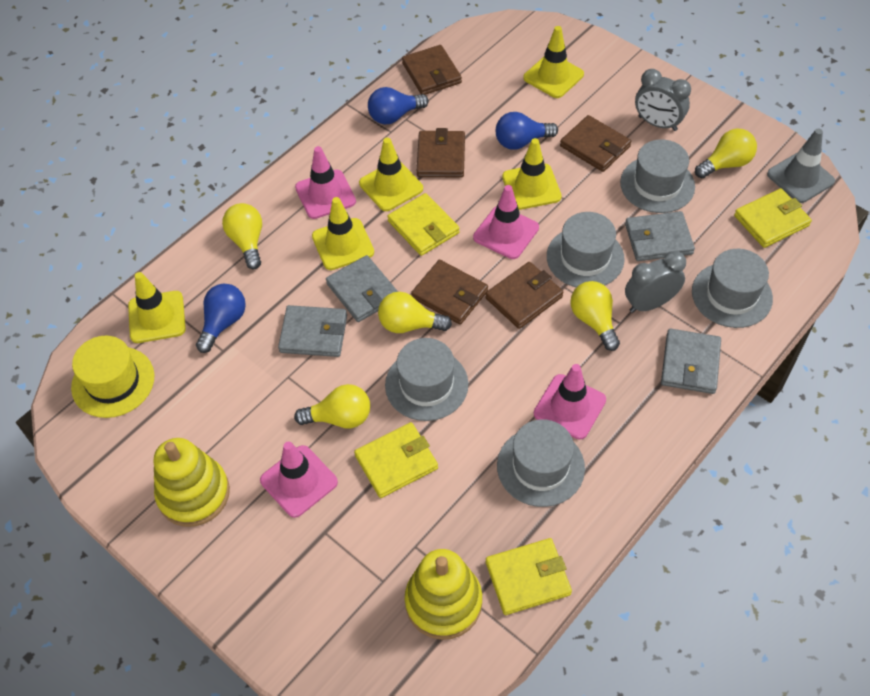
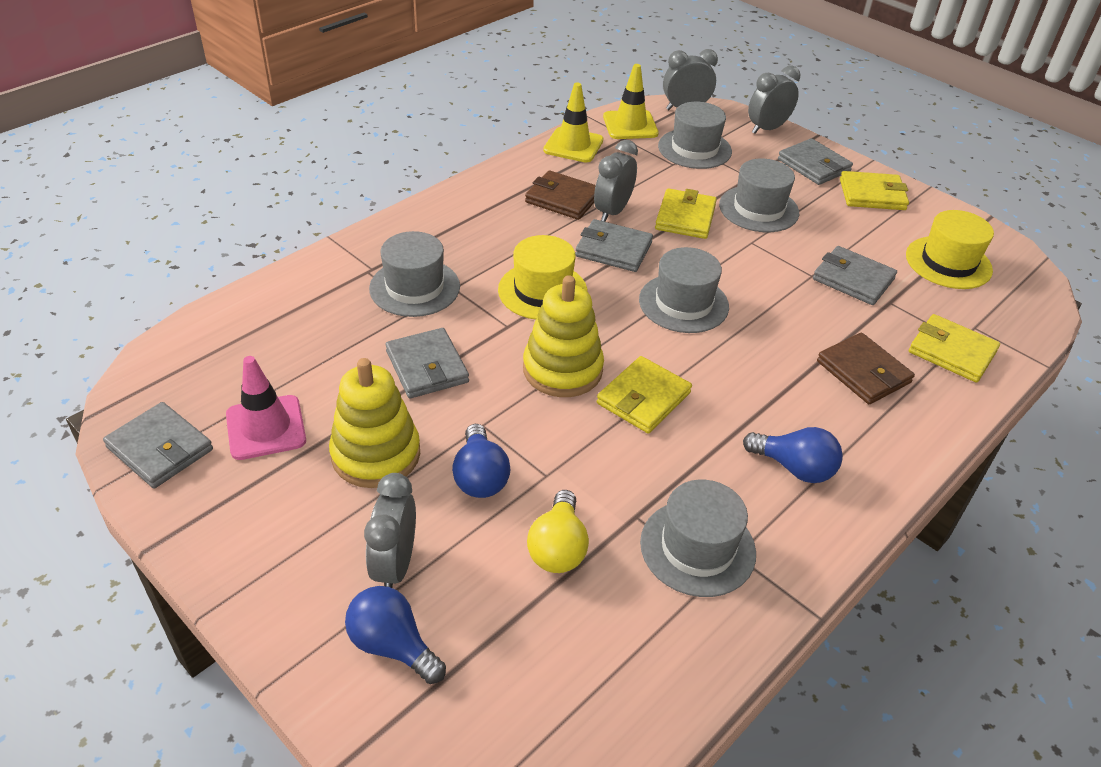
brown wallet: 5 -> 2
grey clock: 2 -> 4
grey traffic cone: 1 -> 0
grey wallet: 4 -> 5
pink traffic cone: 4 -> 1
yellow hat: 1 -> 2
yellow light bulb: 5 -> 1
yellow traffic cone: 5 -> 2

